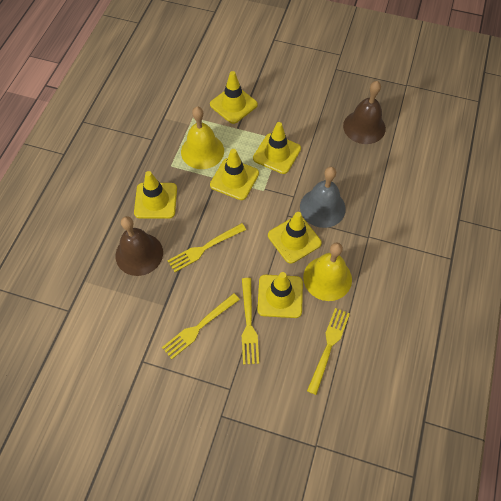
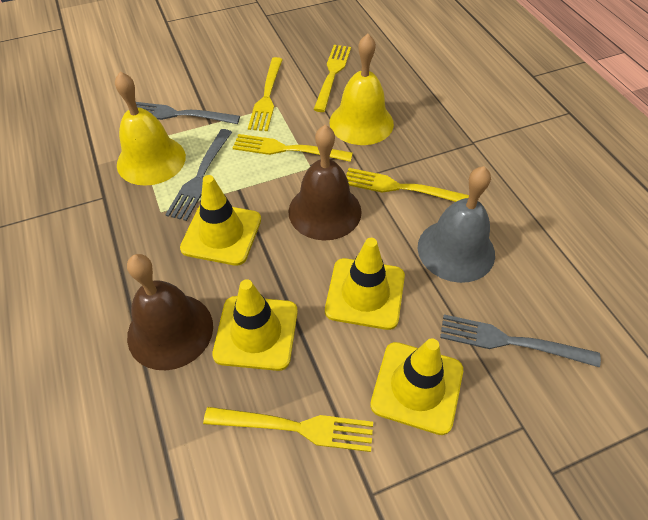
grey fork: 0 -> 3
yellow fork: 4 -> 5
yellow traffic cone: 6 -> 4

